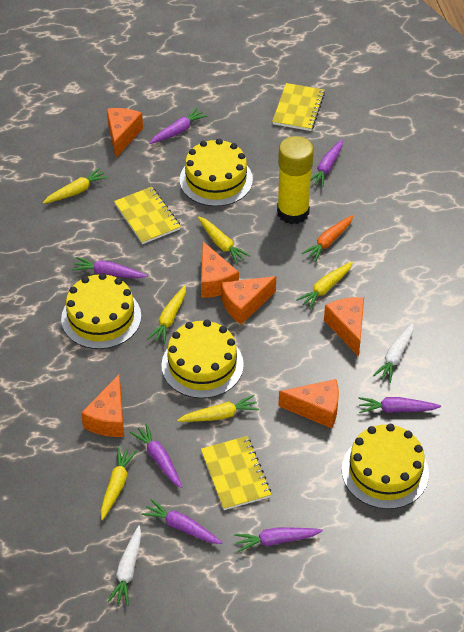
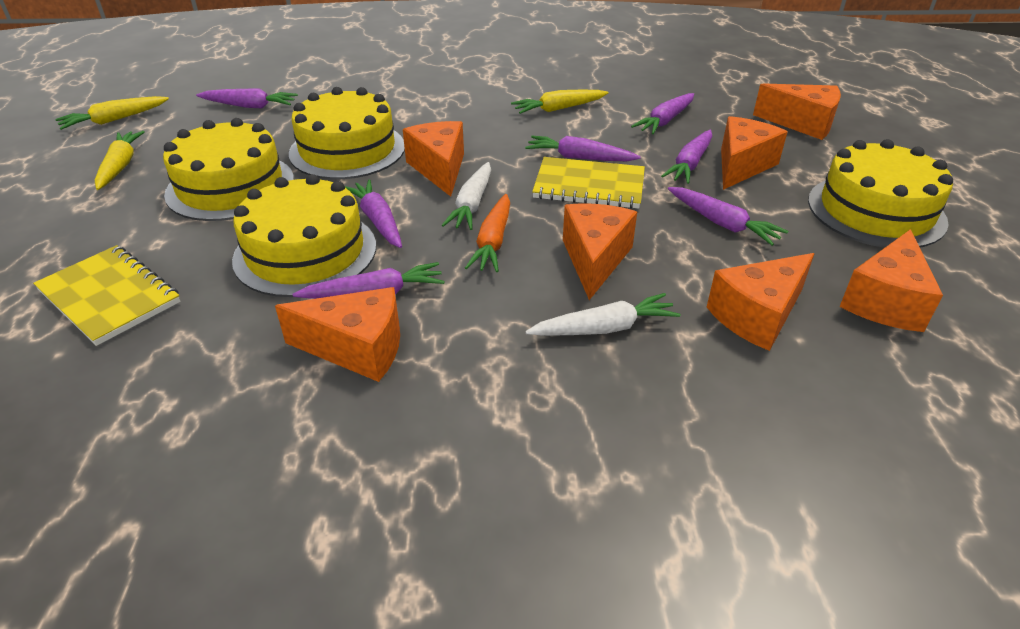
orange cheese: 6 -> 7
yellow carrot: 6 -> 3
yellow glue stick: 1 -> 0
yellow notebook: 3 -> 2

